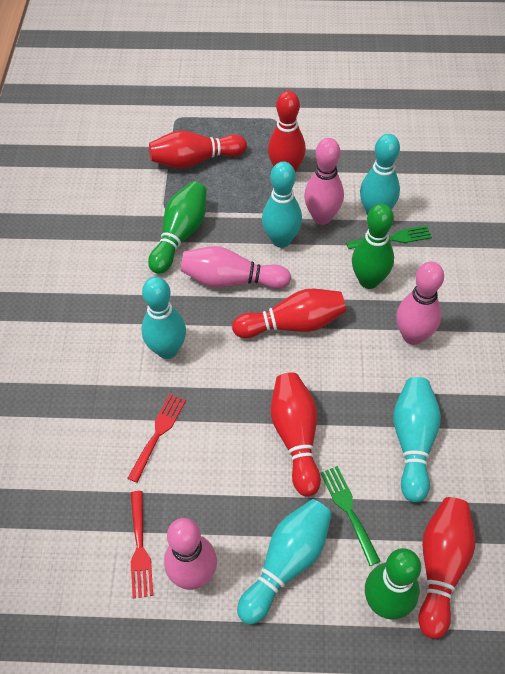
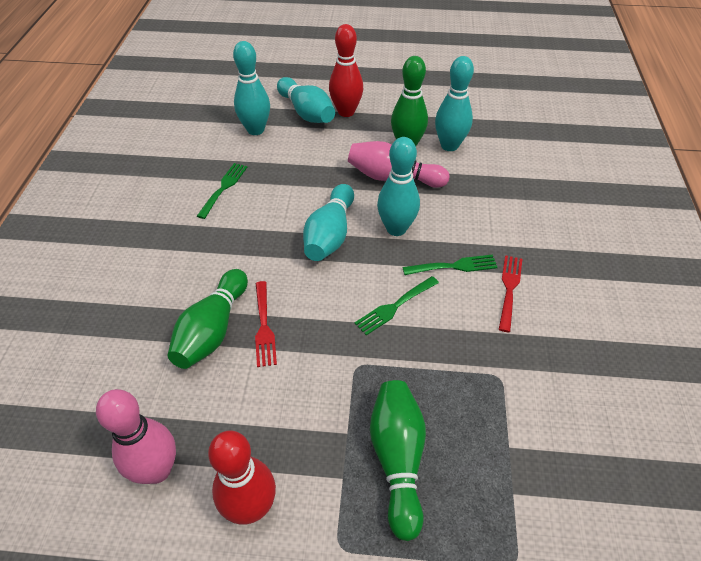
green fork: 2 -> 3
pink bowling pin: 4 -> 2
red bowling pin: 5 -> 2

